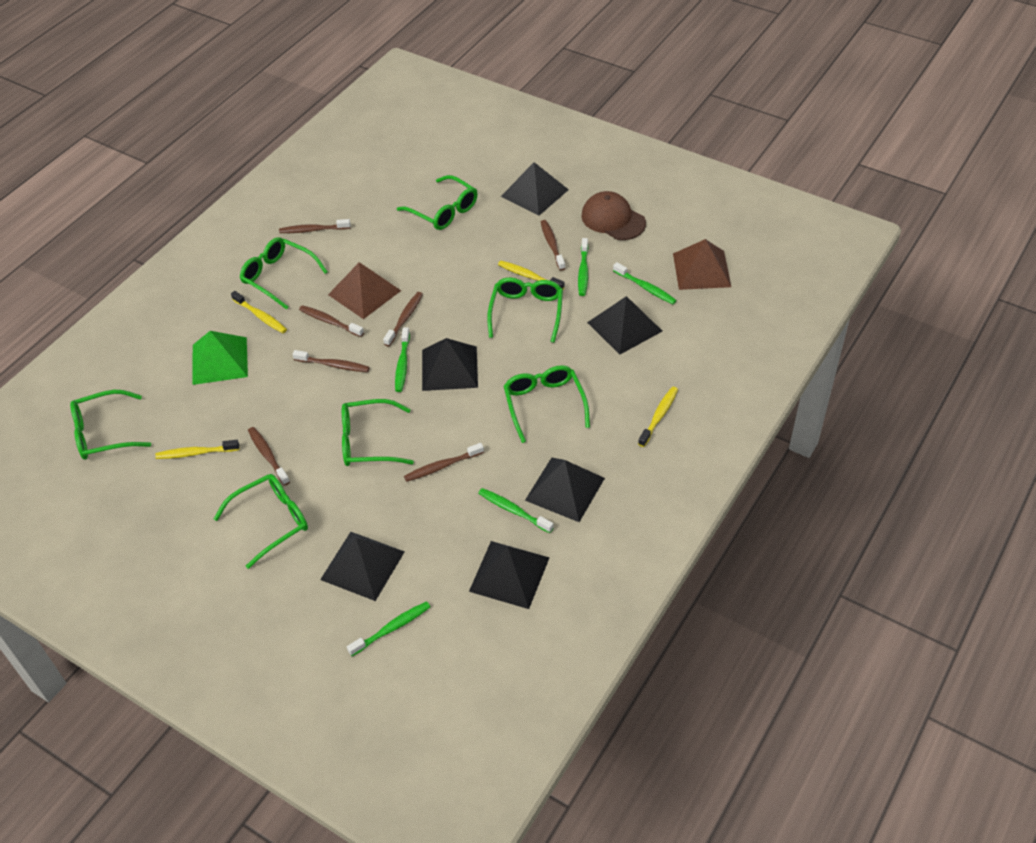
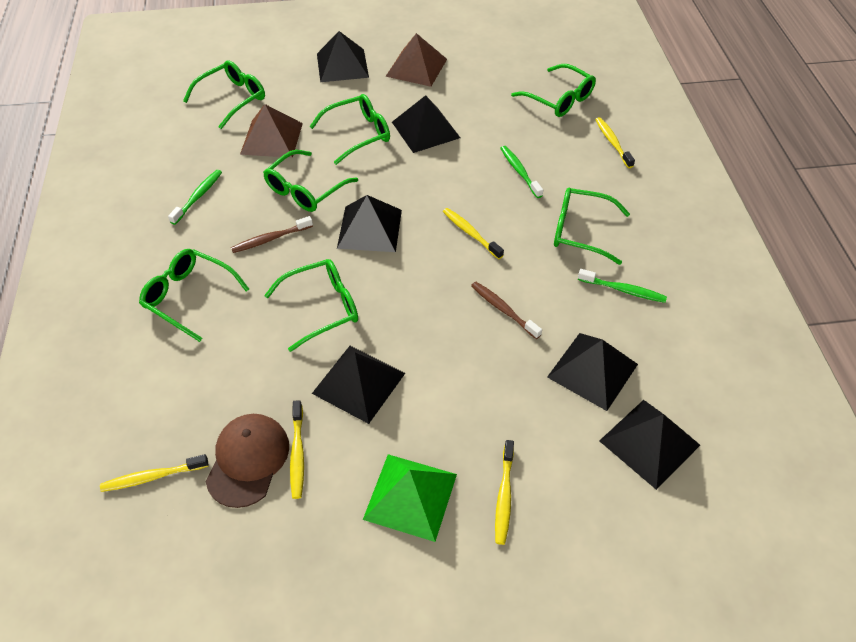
brown toothbrush: 7 -> 2
green toothbrush: 5 -> 3
yellow toothbrush: 4 -> 5

